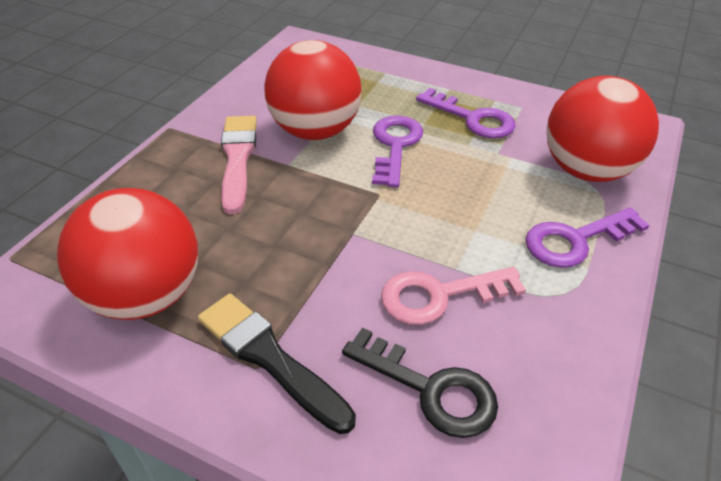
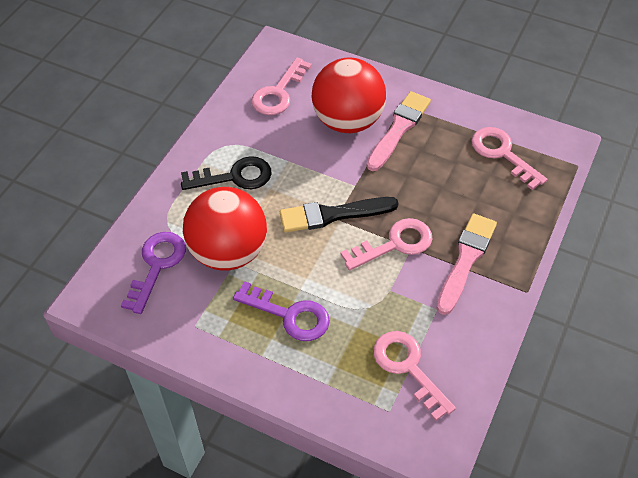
pink brush: 1 -> 2
pink key: 1 -> 4
purple key: 3 -> 2
red ball: 3 -> 2

